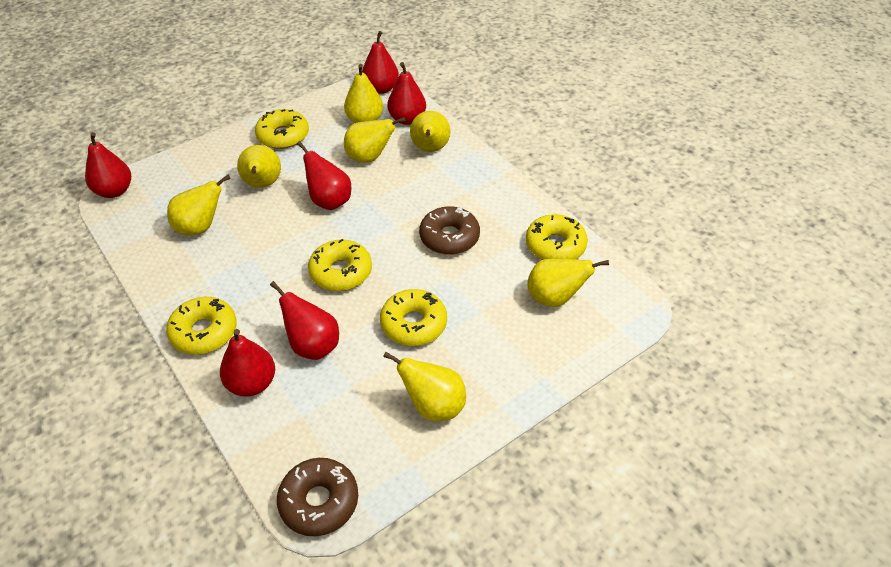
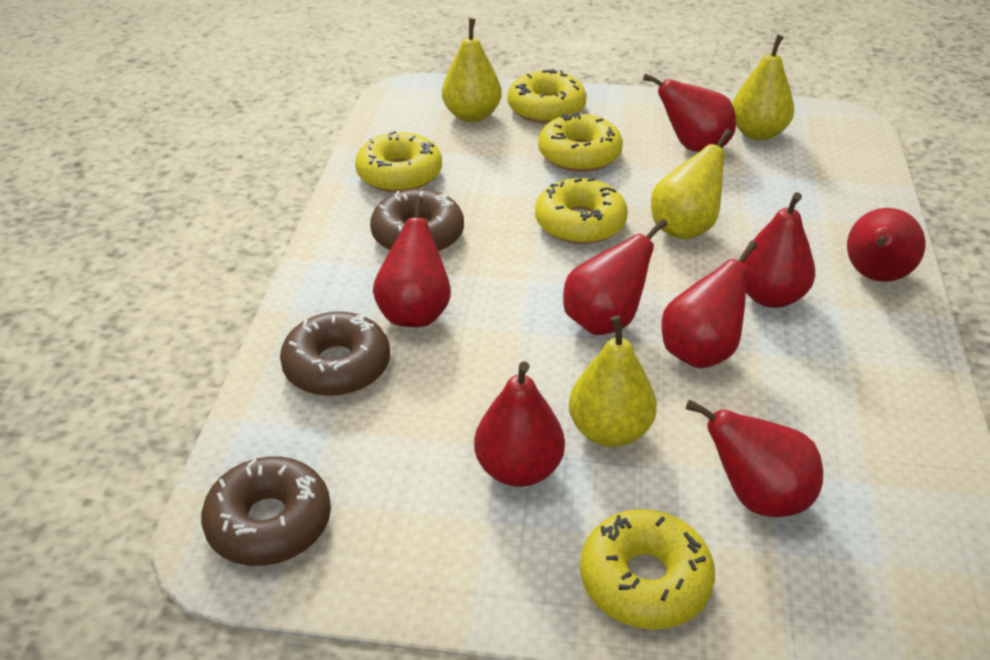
brown donut: 2 -> 3
red pear: 6 -> 8
yellow pear: 7 -> 4

